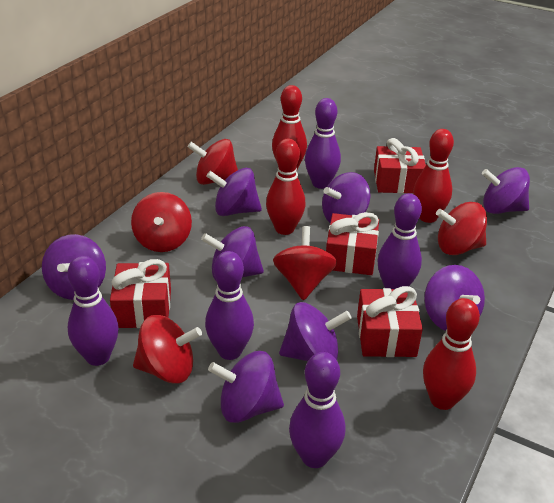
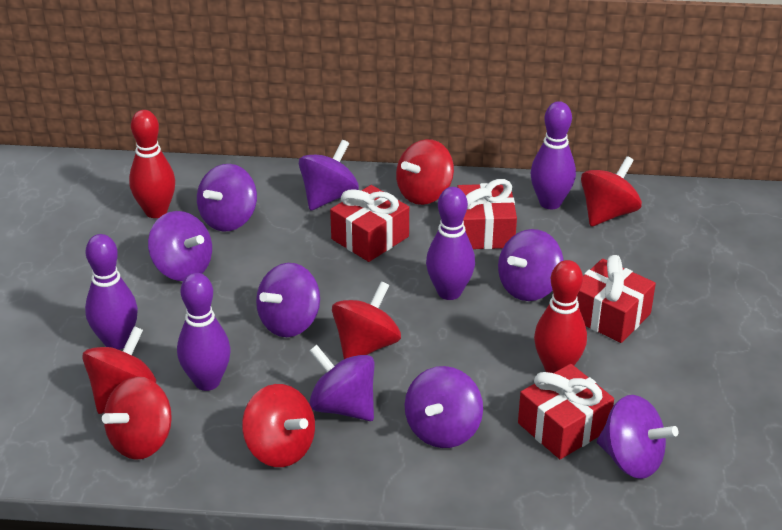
purple bowling pin: 5 -> 4
red bowling pin: 4 -> 2
red spinning top: 5 -> 6

